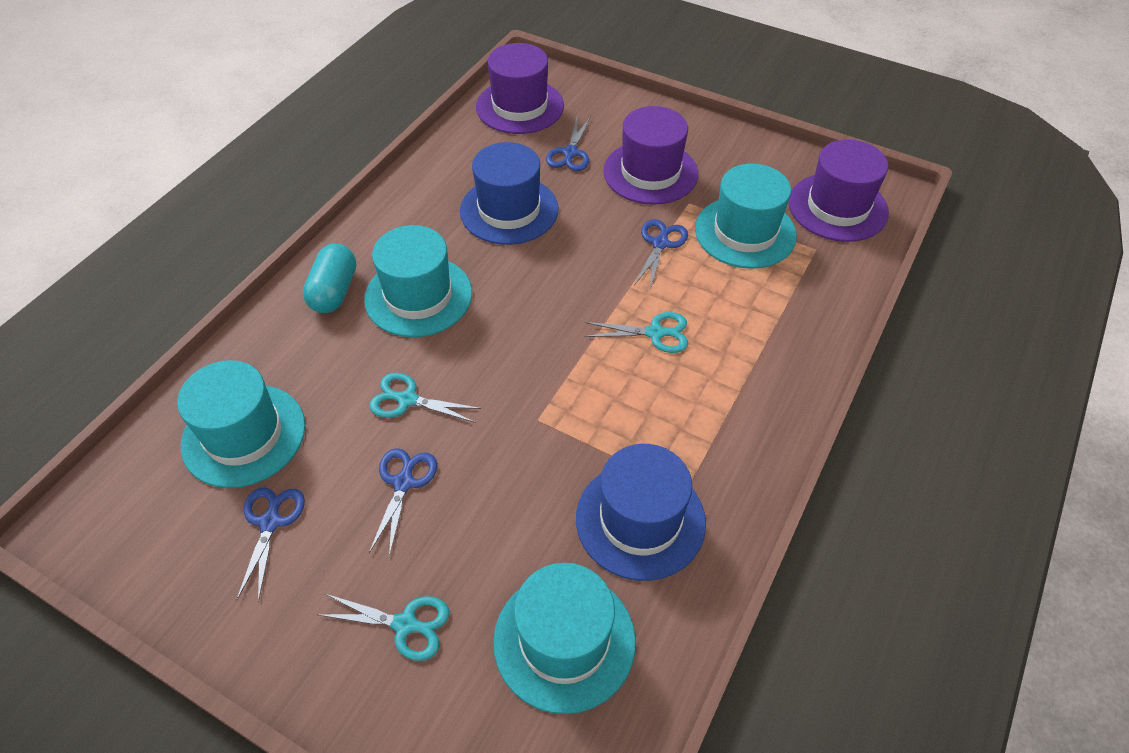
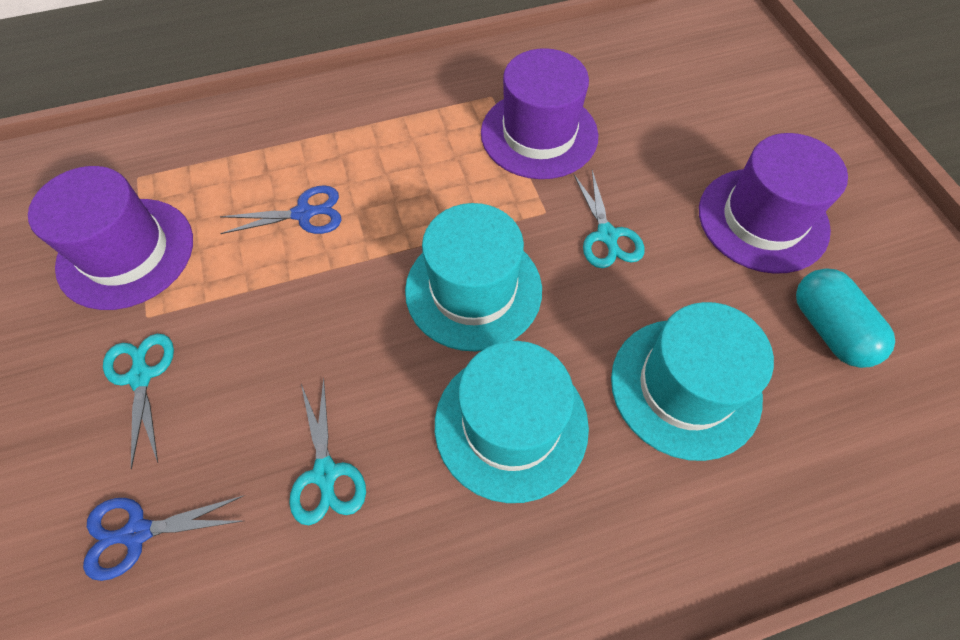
blue hat: 2 -> 0
blue scissors: 4 -> 2
turquoise hat: 4 -> 3

